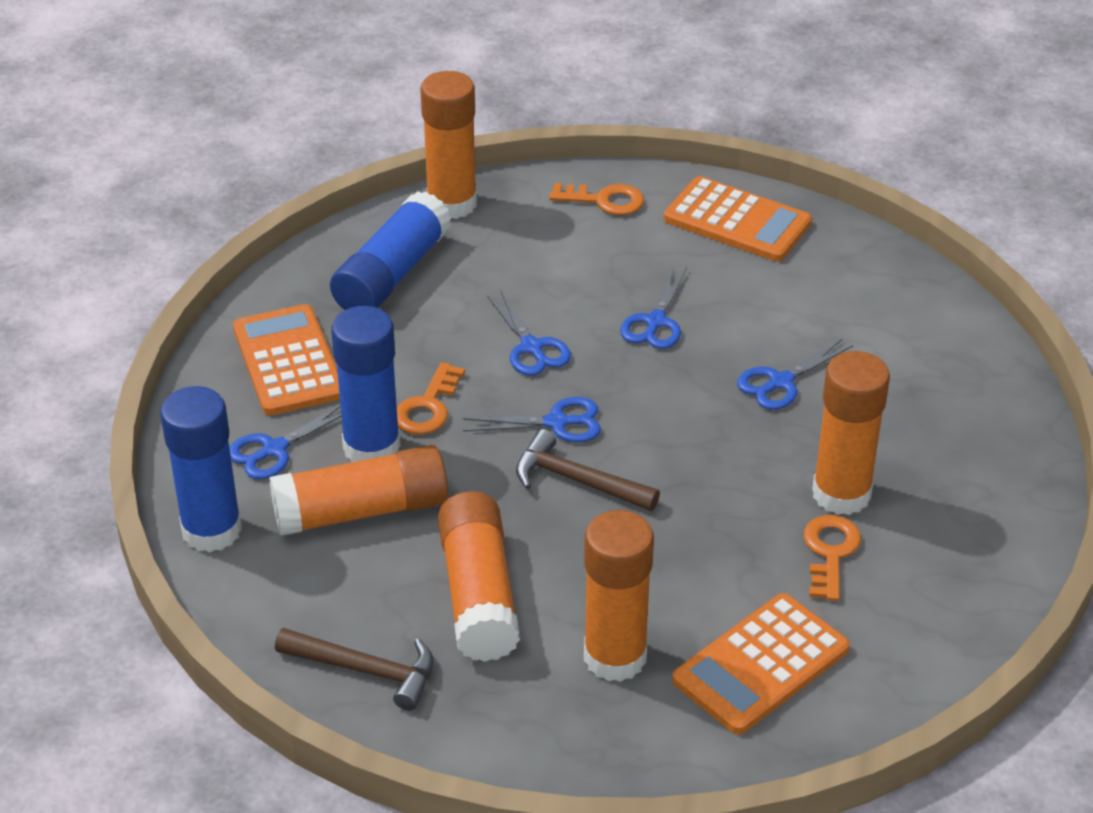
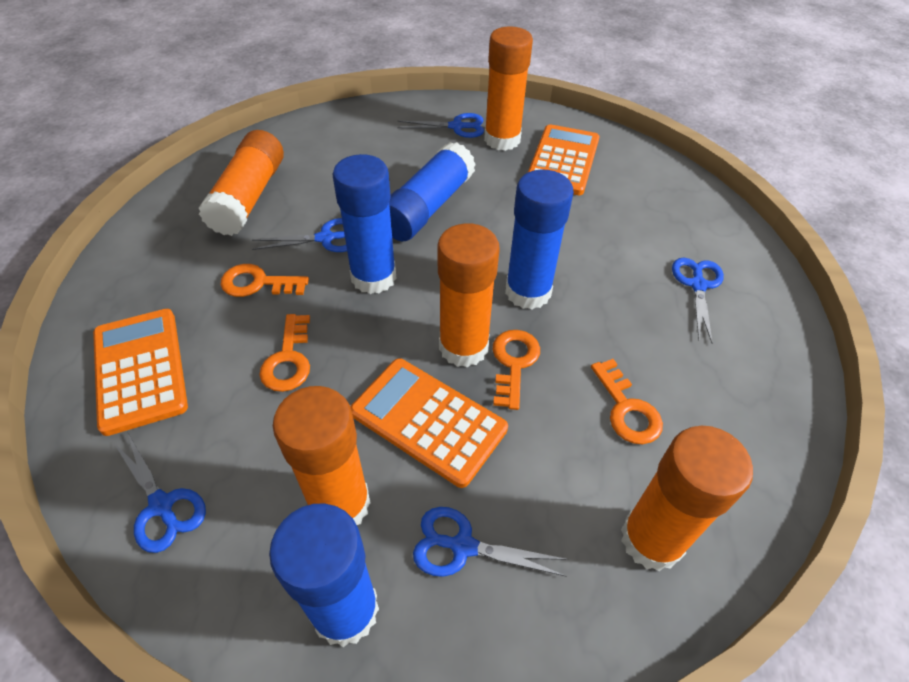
blue glue stick: 3 -> 4
brown hammer: 2 -> 0
orange key: 3 -> 4

